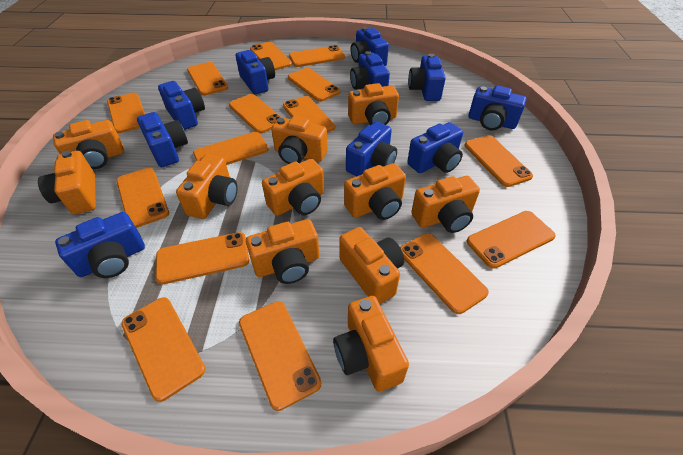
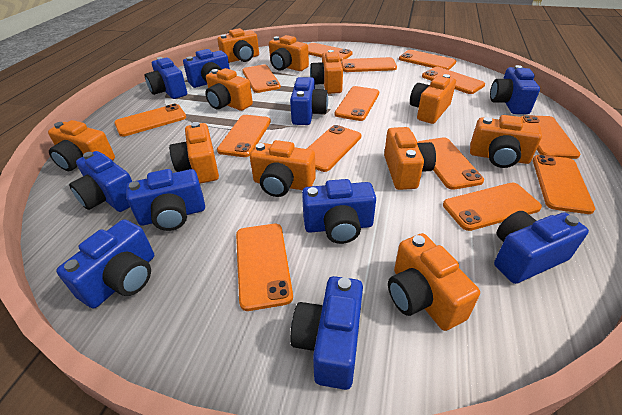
orange phone: 15 -> 14

